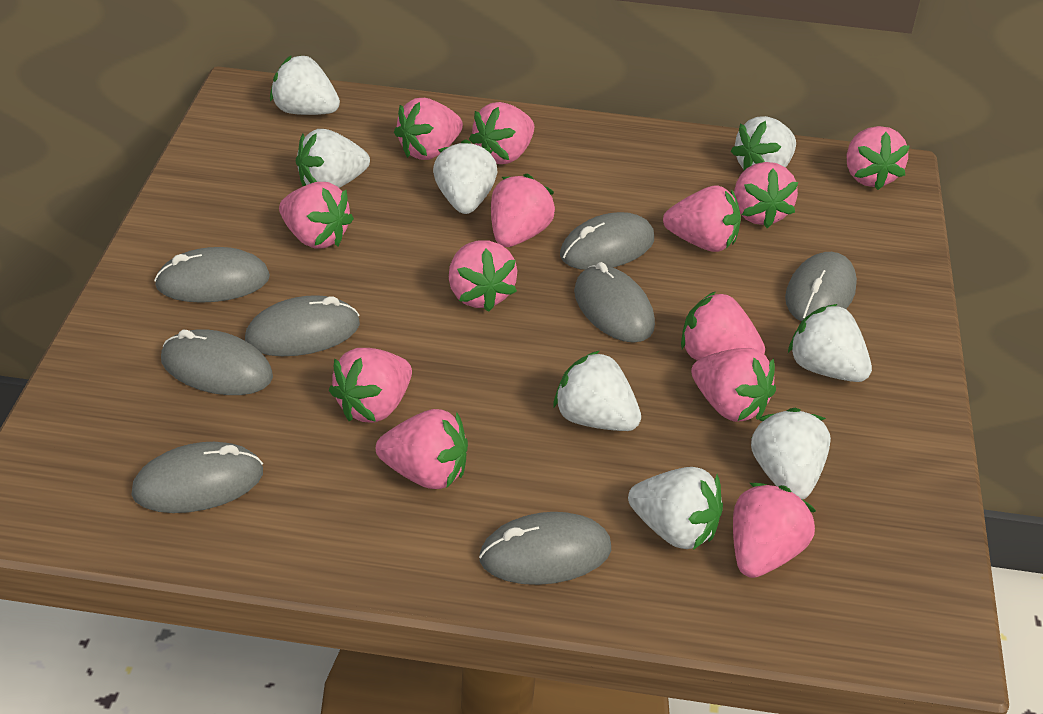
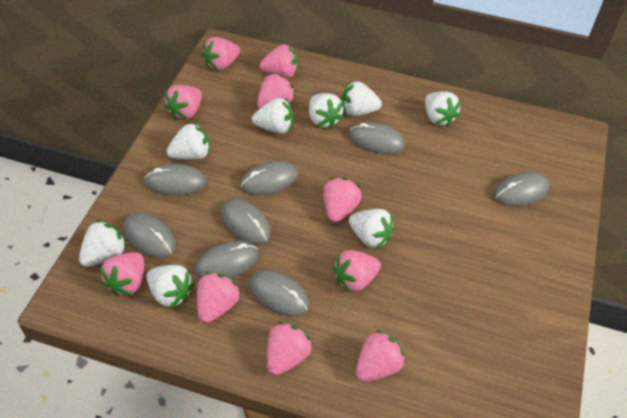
pink strawberry: 13 -> 10

